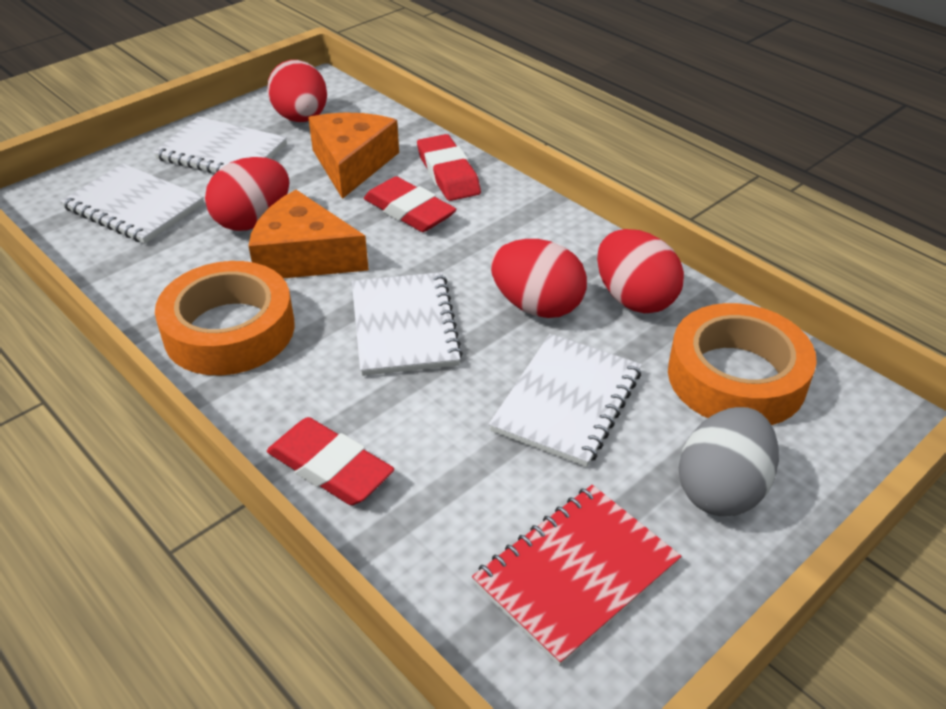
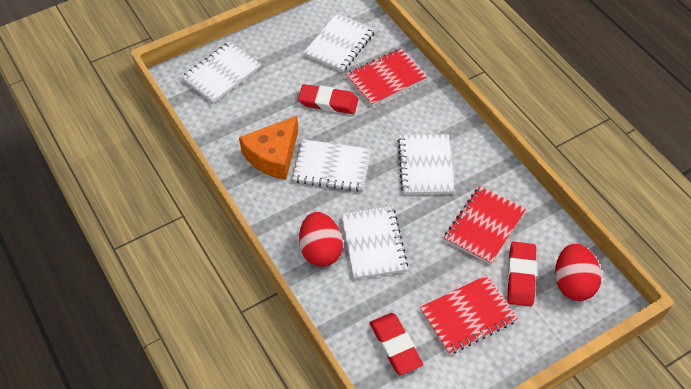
grey egg: 1 -> 0
orange cheese: 2 -> 1
orange tape: 2 -> 0
red egg: 4 -> 2
red notebook: 1 -> 3
white notebook: 4 -> 5

